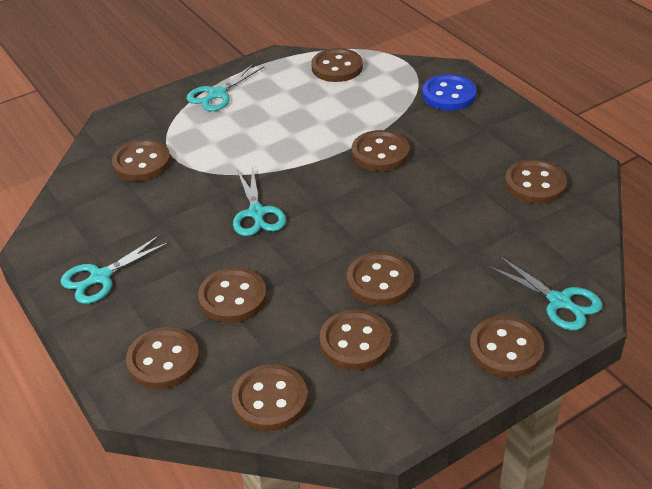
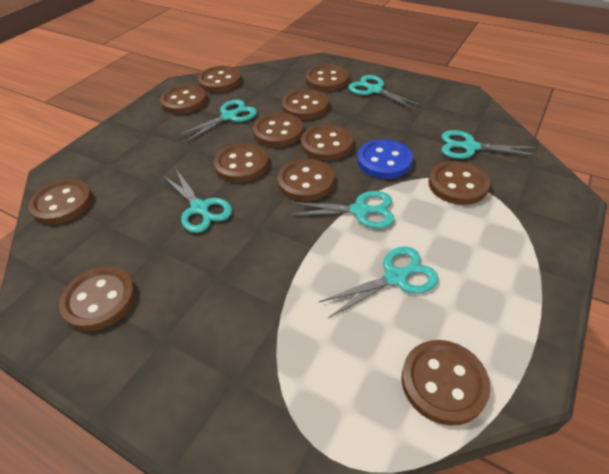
brown button: 10 -> 12
turquoise scissors: 4 -> 6

